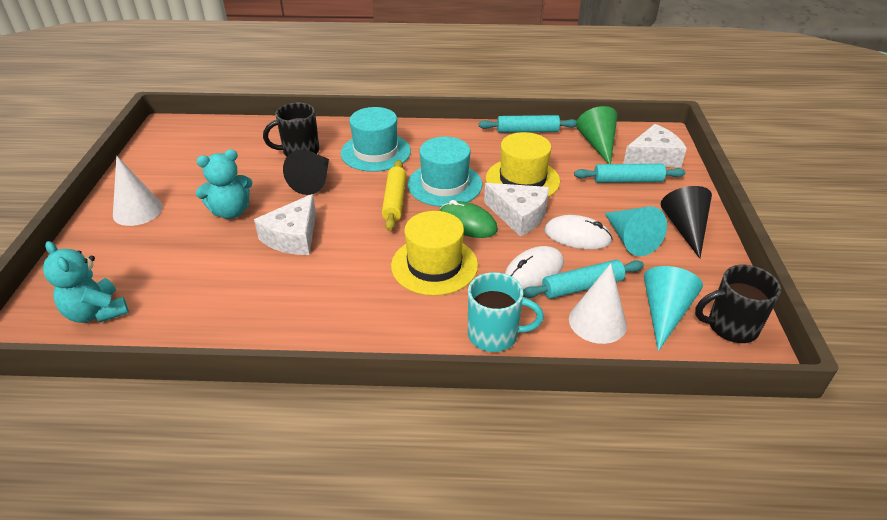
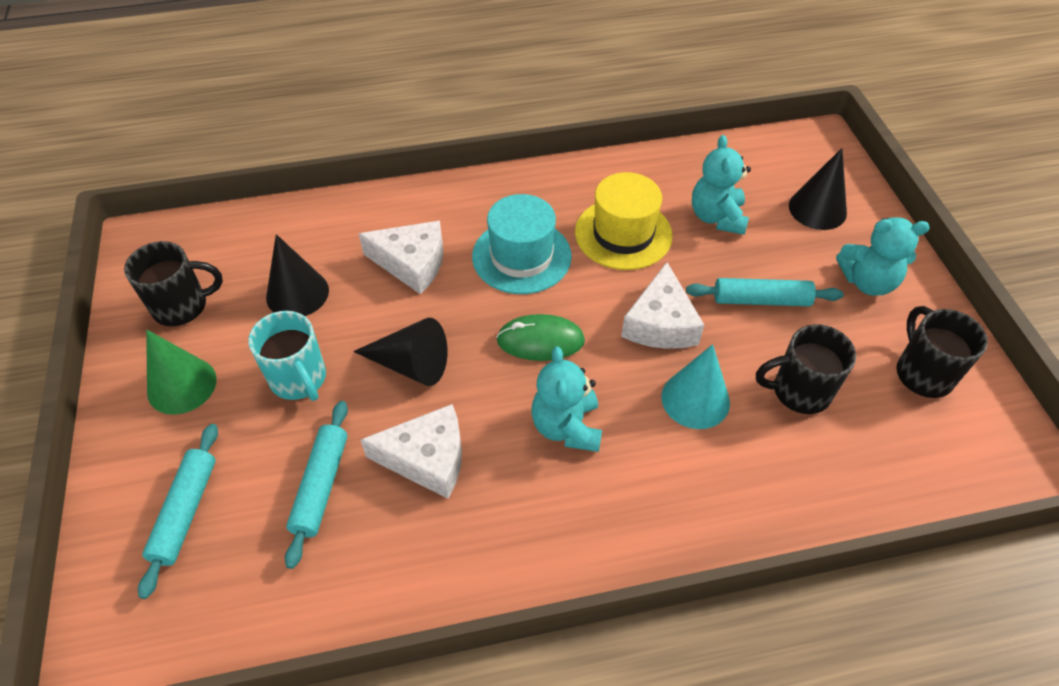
black cone: 2 -> 3
black mug: 2 -> 3
turquoise cone: 2 -> 1
turquoise hat: 2 -> 1
turquoise teddy bear: 2 -> 3
white cone: 2 -> 0
white mouse: 2 -> 0
yellow hat: 2 -> 1
yellow rolling pin: 1 -> 0

